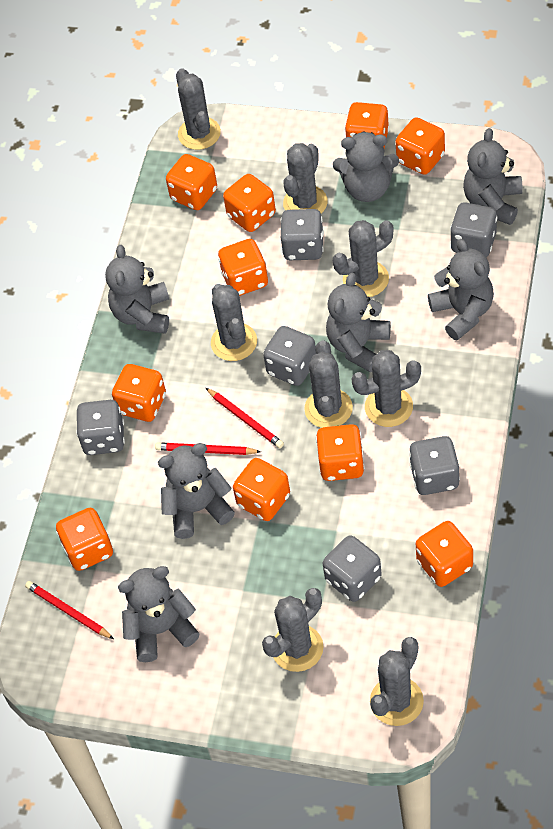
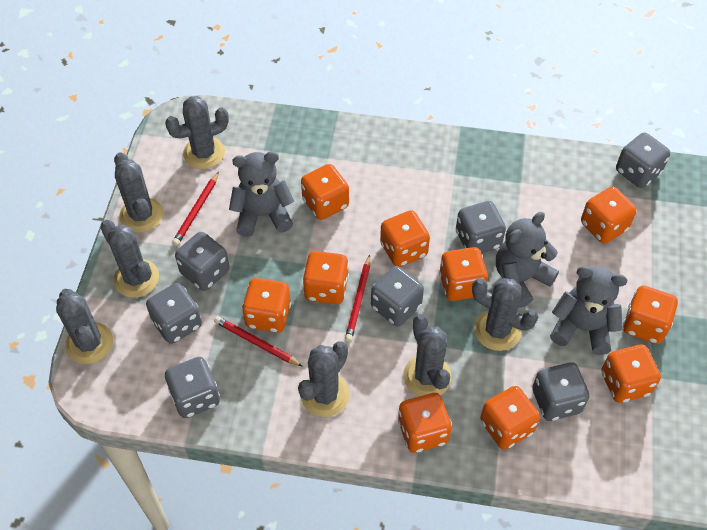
grey cactus: 8 -> 7
grey dice: 6 -> 7
grey teddy bear: 7 -> 3

